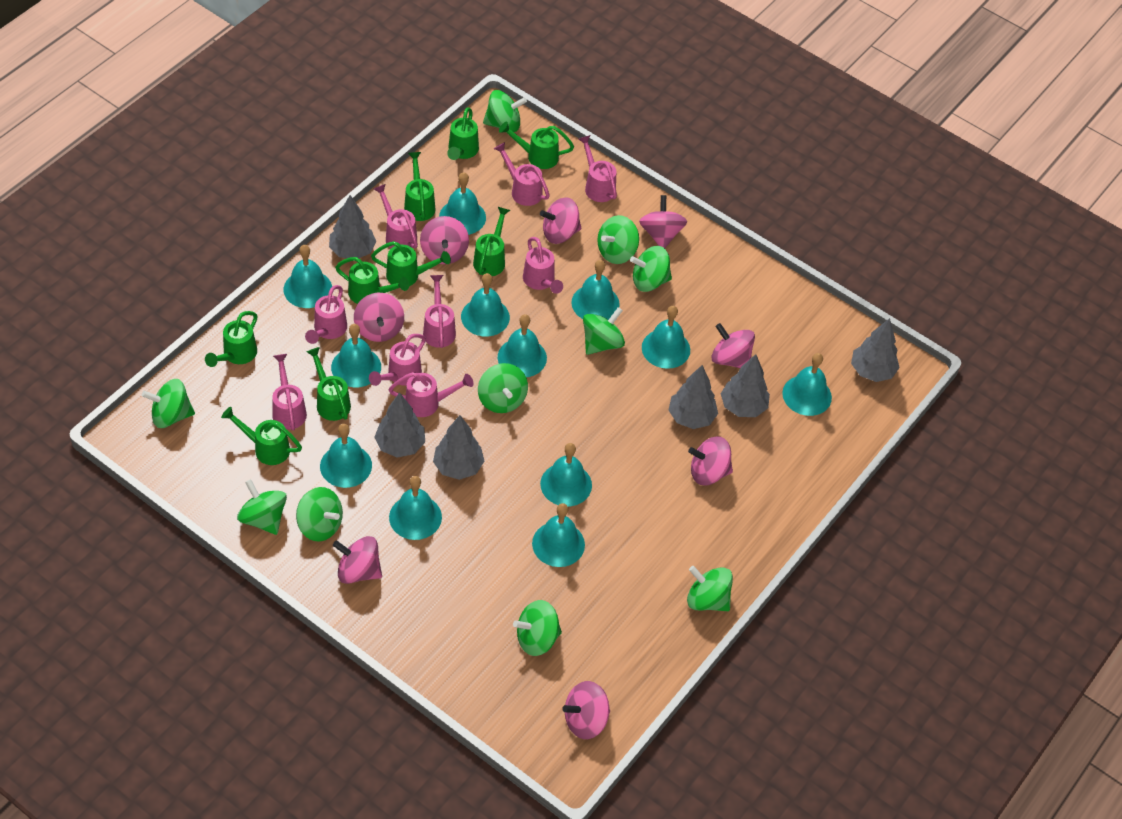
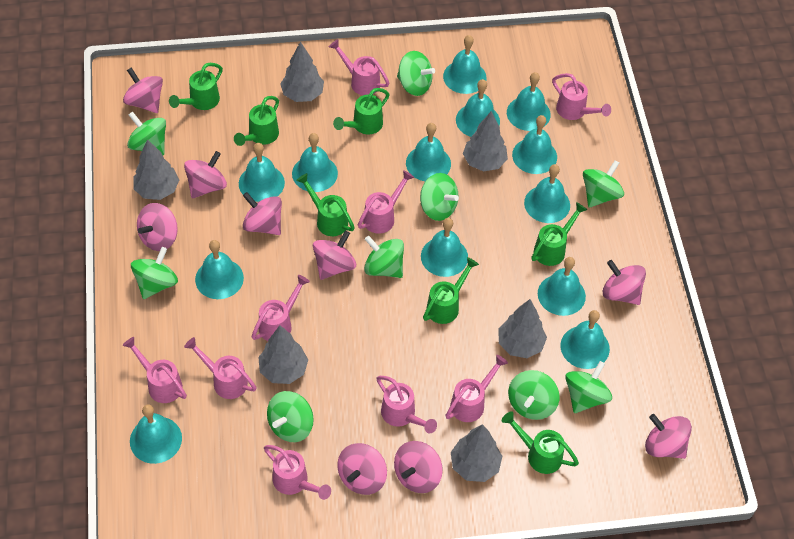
green spinning top: 10 -> 9
green watering can: 9 -> 7
pink spinning top: 8 -> 9
turquoise bell: 12 -> 13

